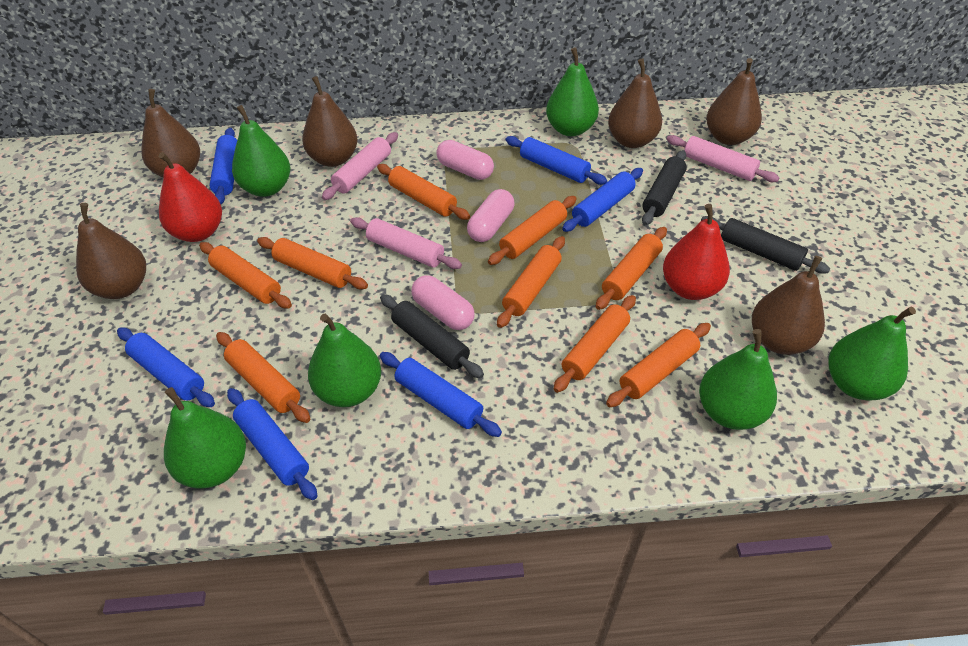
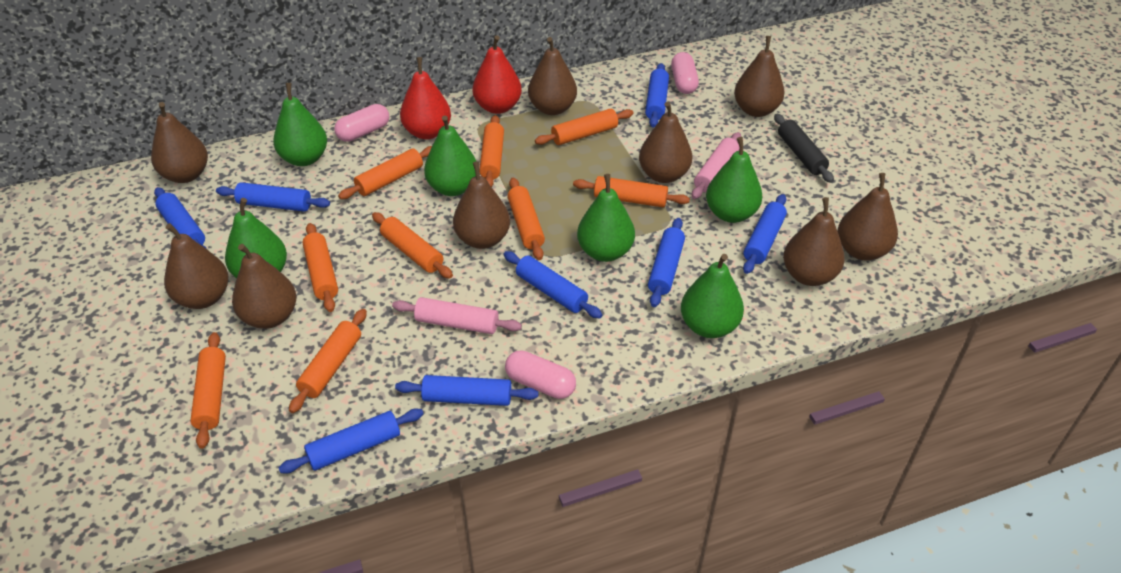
black rolling pin: 3 -> 1
blue rolling pin: 6 -> 8
brown pear: 6 -> 9
pink rolling pin: 3 -> 2

